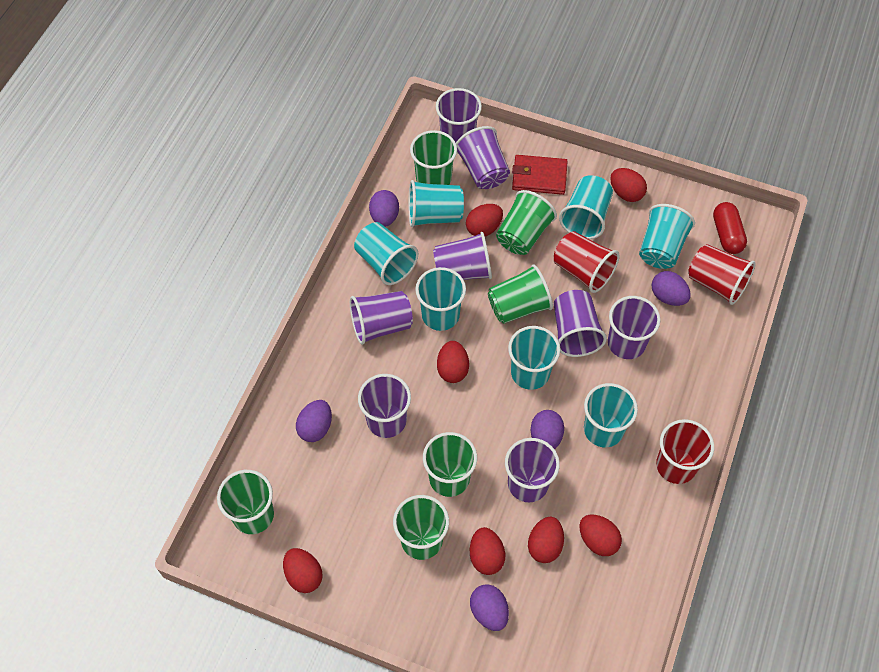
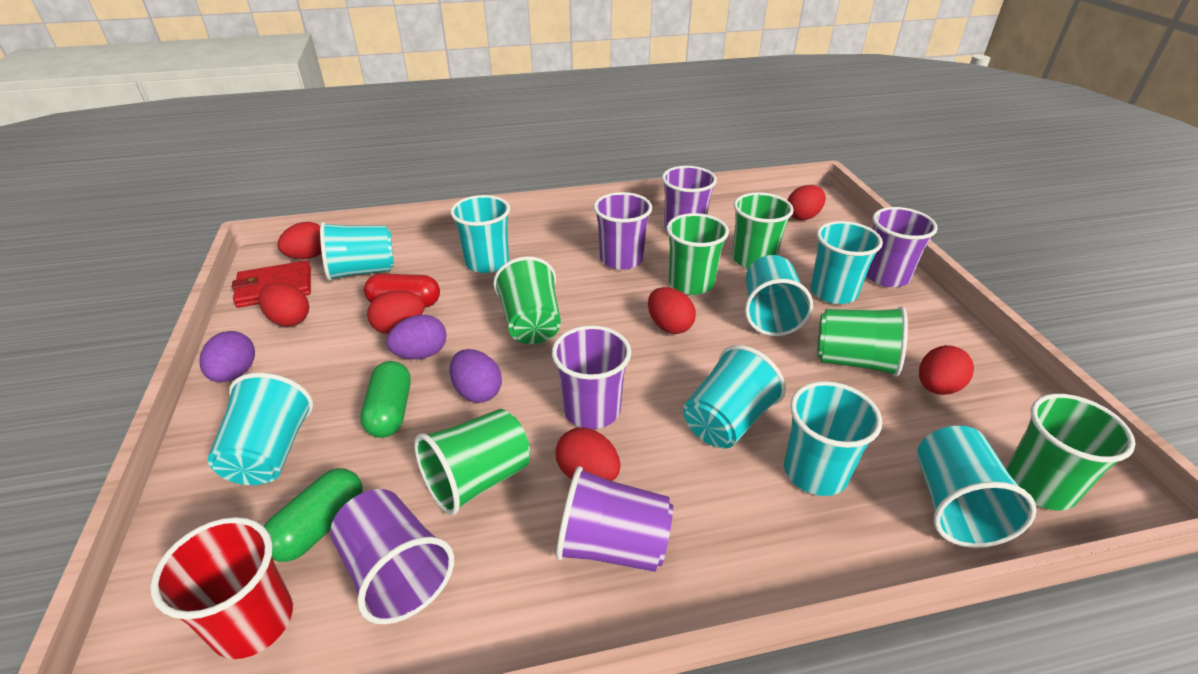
green capsule: 0 -> 2
purple cup: 8 -> 6
purple egg: 5 -> 3
red cup: 3 -> 1
turquoise cup: 7 -> 8

